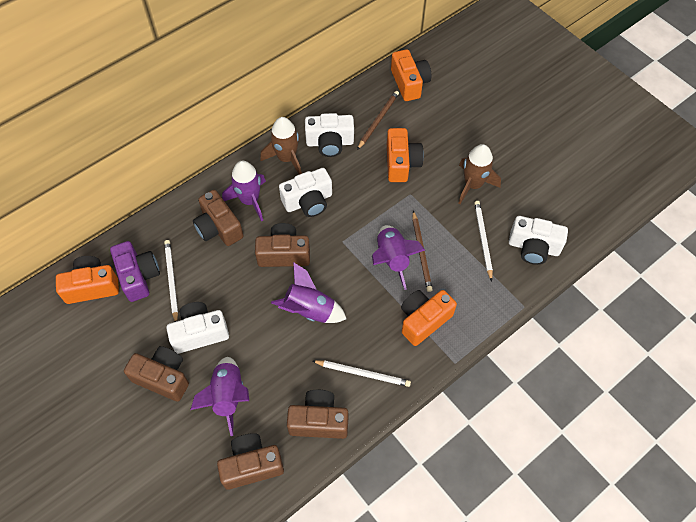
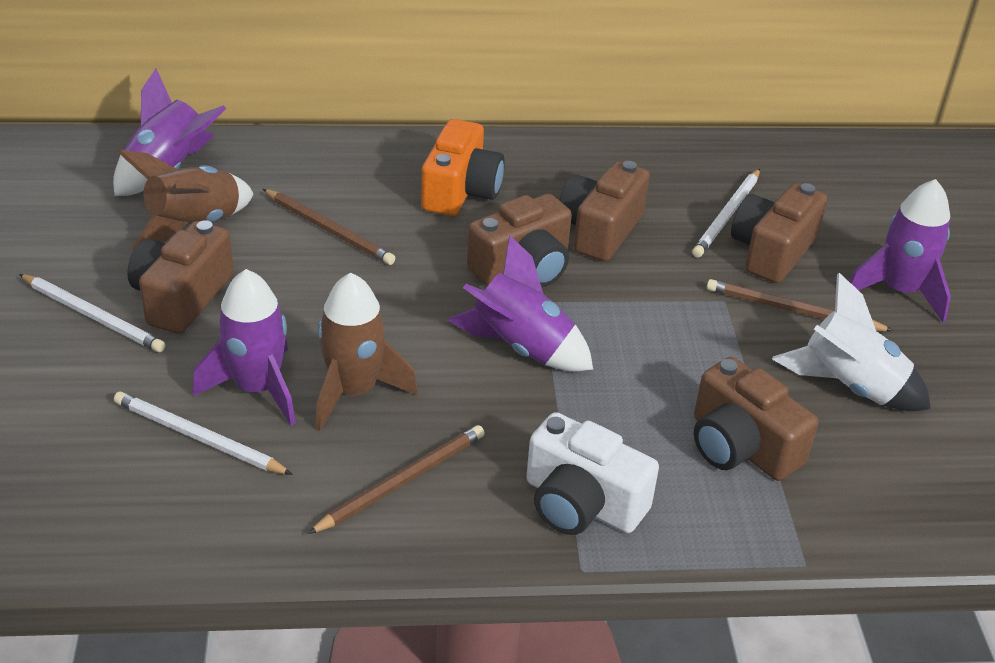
brown pencil: 2 -> 3
orange camera: 4 -> 1
purple camera: 1 -> 0
white camera: 4 -> 1
white rocket: 0 -> 1

